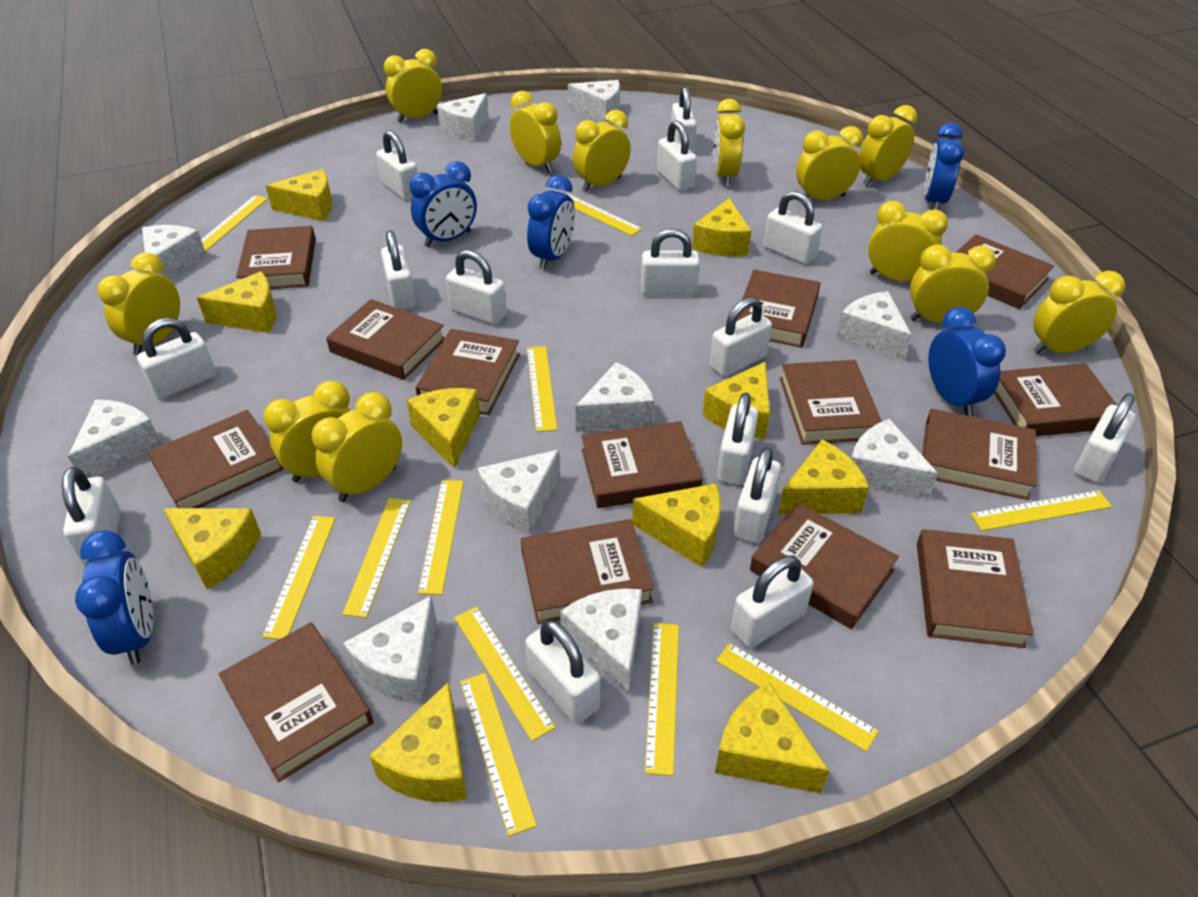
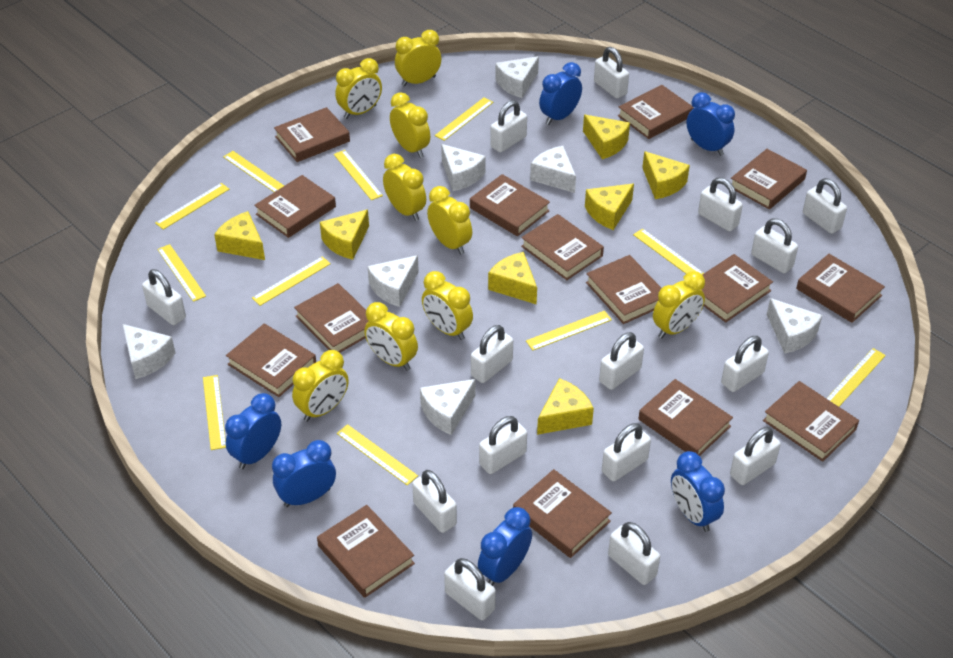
blue clock: 5 -> 6
brown book: 14 -> 15
white cheese: 10 -> 7
yellow cheese: 10 -> 7
yellow clock: 12 -> 9

